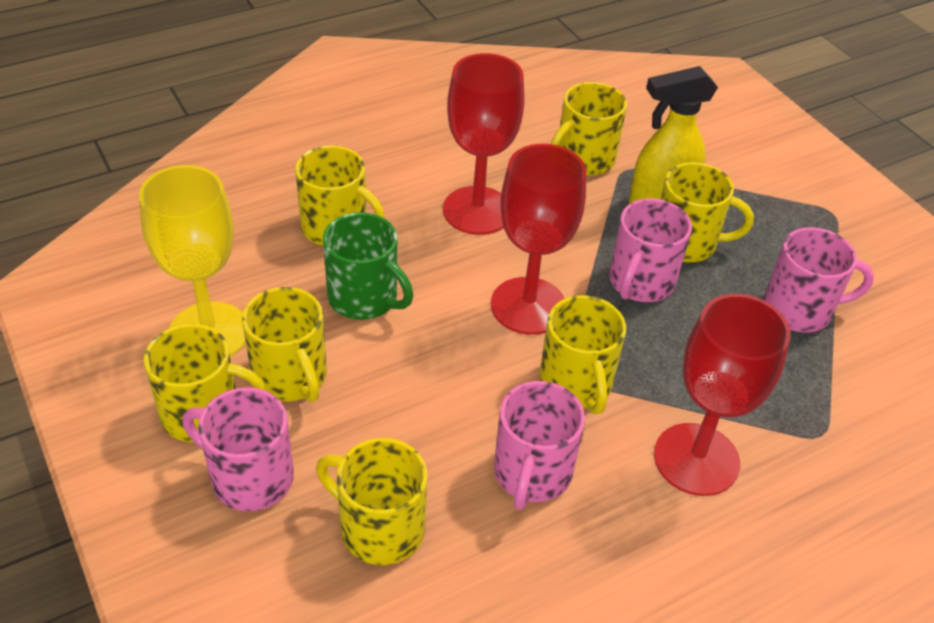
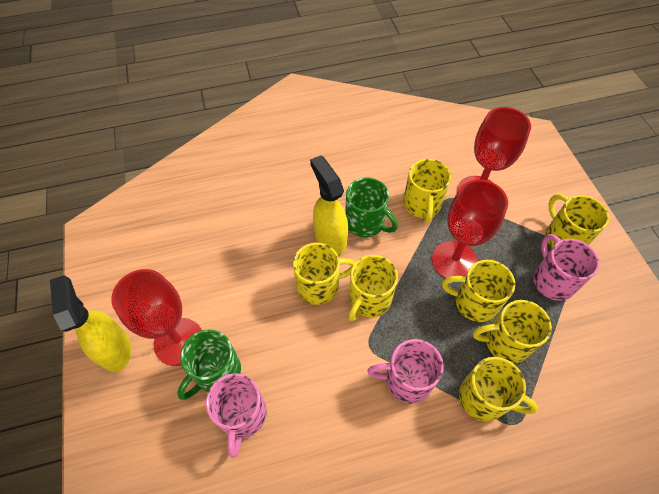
green mug: 1 -> 2
pink mug: 4 -> 3
yellow goblet: 1 -> 0
yellow spray bottle: 1 -> 2

